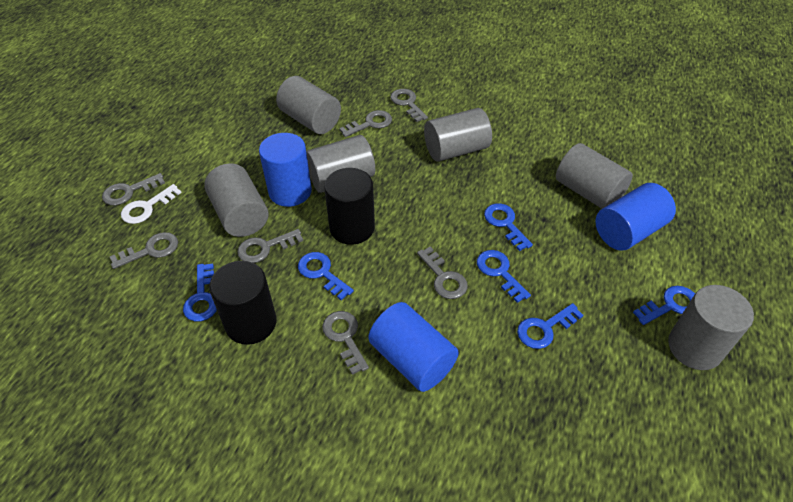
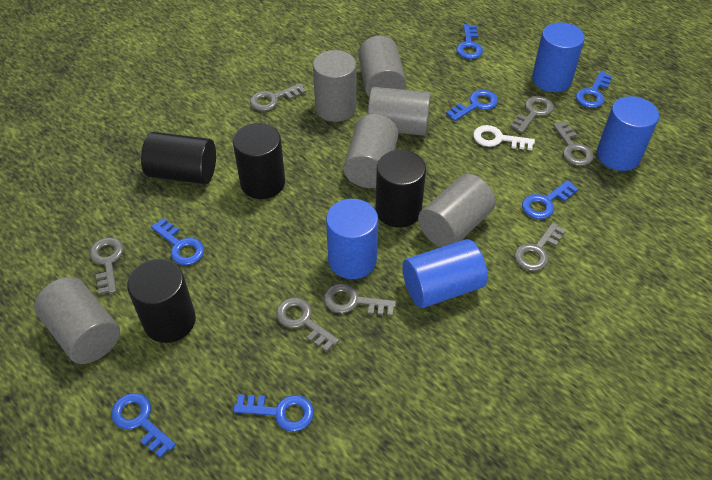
black cylinder: 2 -> 4
blue cylinder: 3 -> 4
blue key: 6 -> 7

